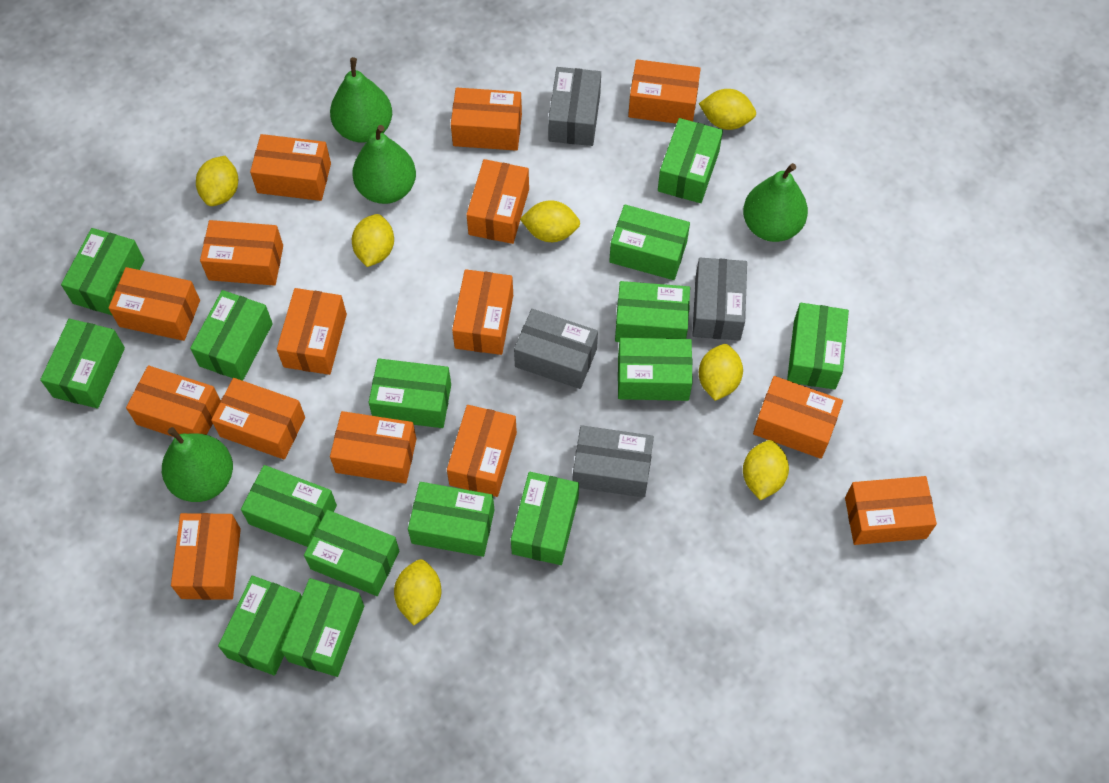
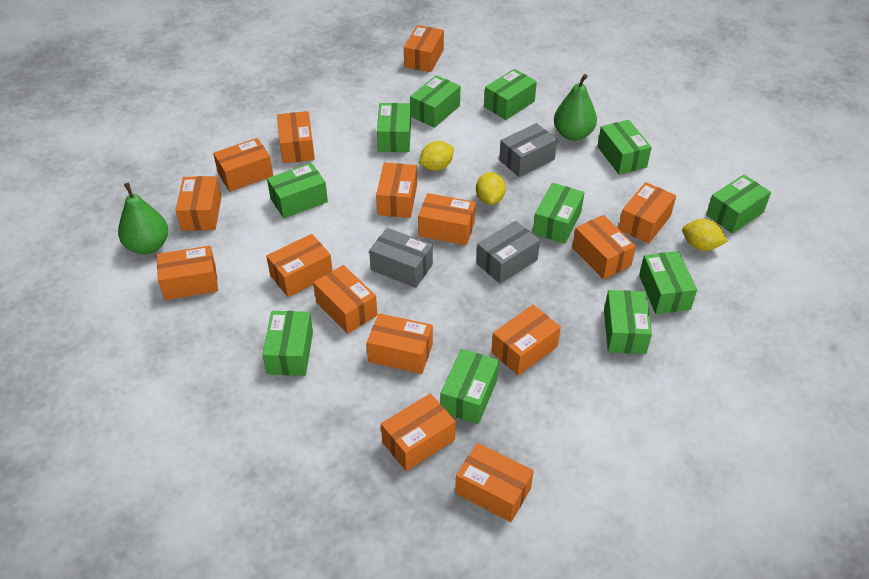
green box: 15 -> 11
green pear: 4 -> 2
grey box: 4 -> 3
yellow lemon: 7 -> 3

